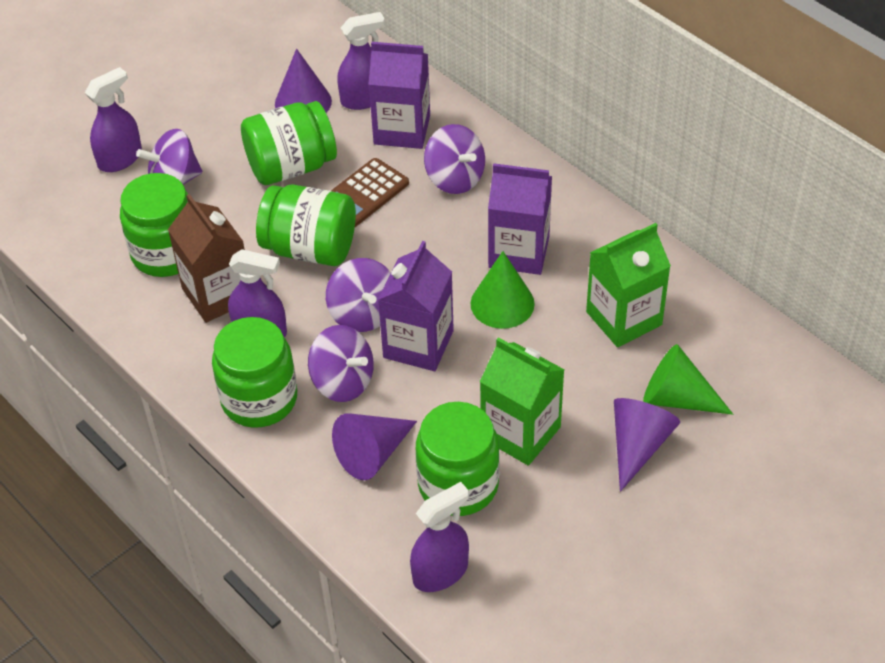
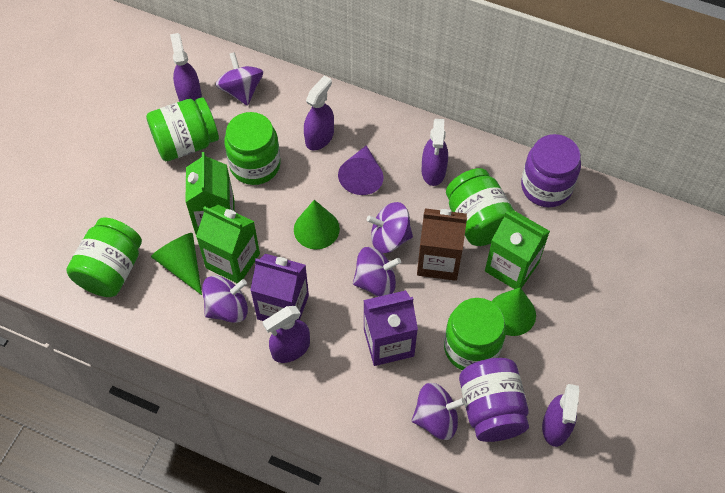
brown calculator: 1 -> 0
green carton: 2 -> 3
green cone: 2 -> 3
purple carton: 3 -> 2
purple cone: 3 -> 1
purple jar: 0 -> 2
purple spinning top: 4 -> 5
purple spray bottle: 4 -> 5

